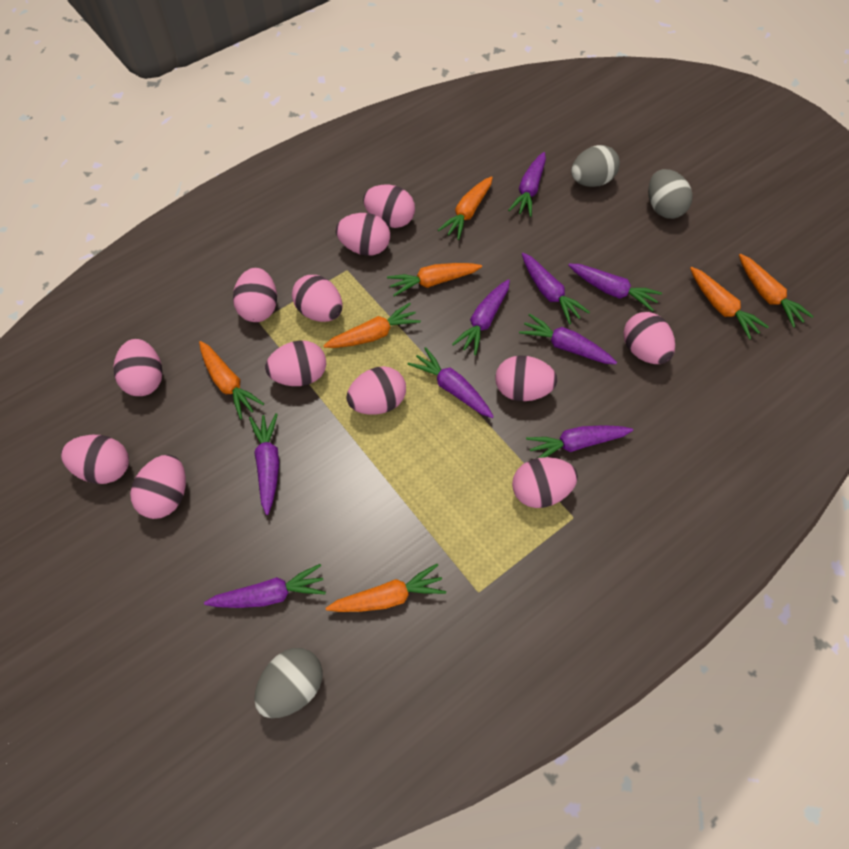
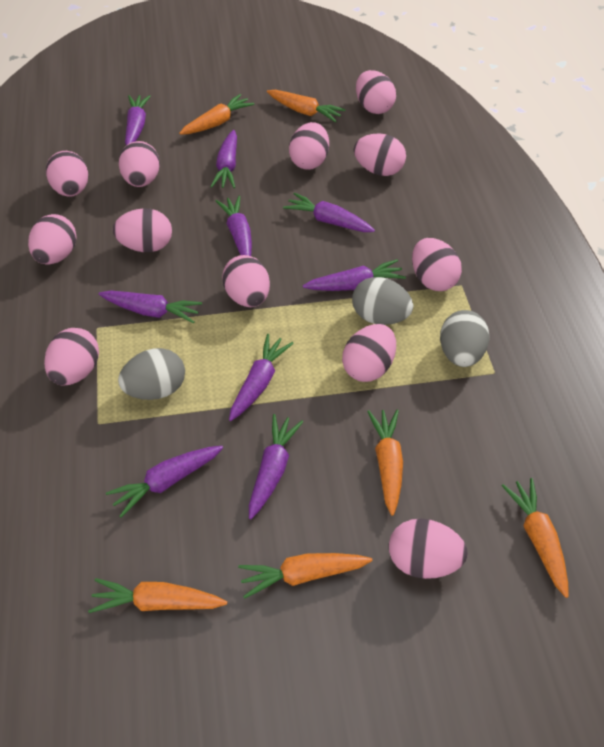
orange carrot: 7 -> 6

